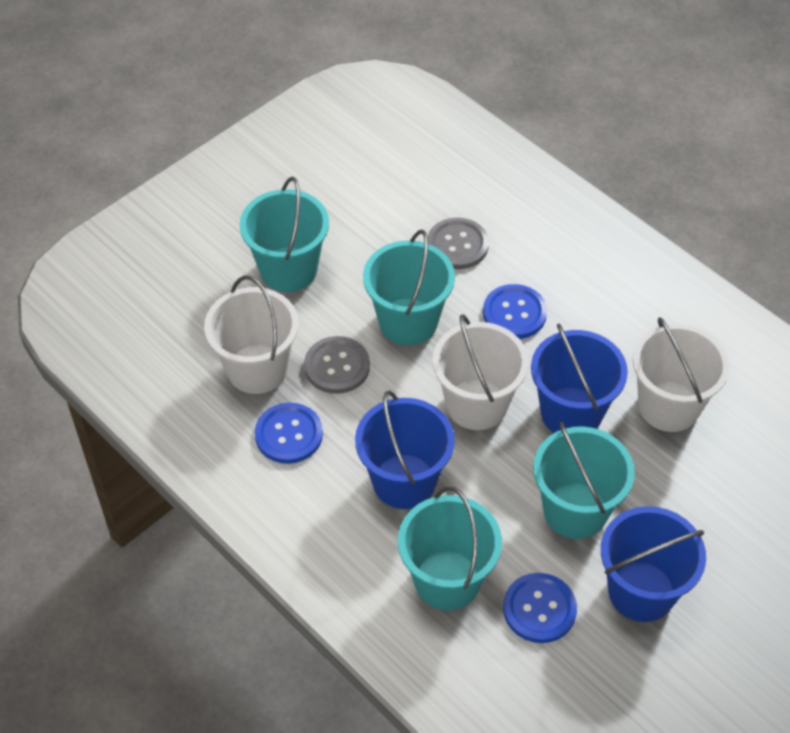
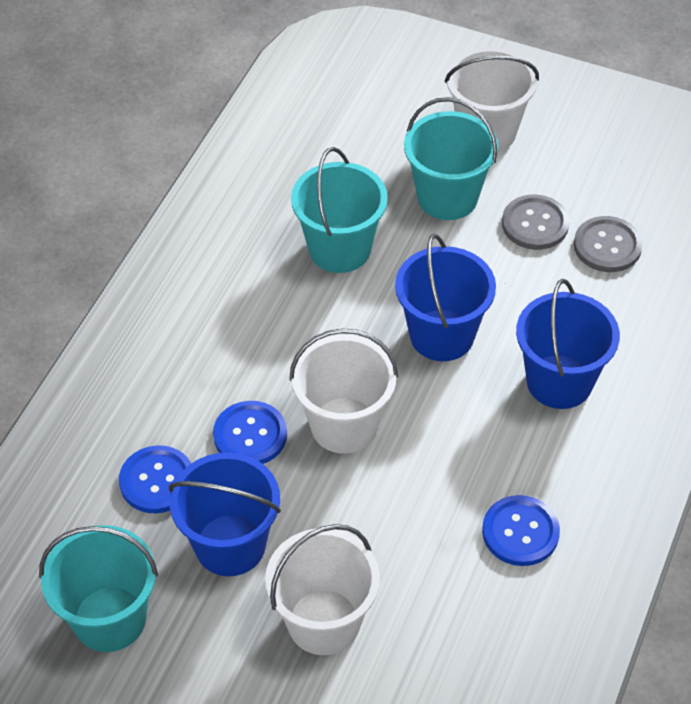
turquoise bucket: 4 -> 3

